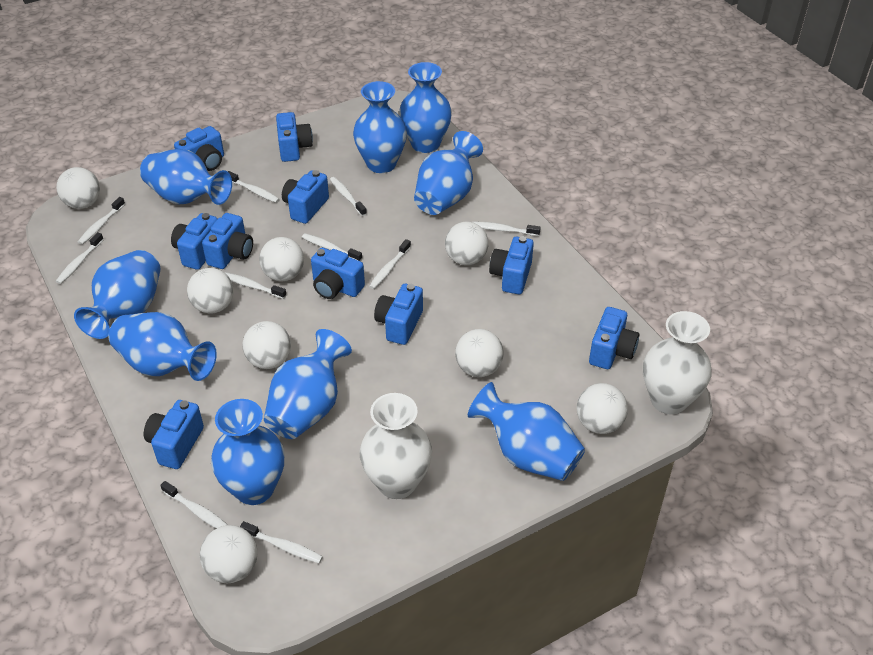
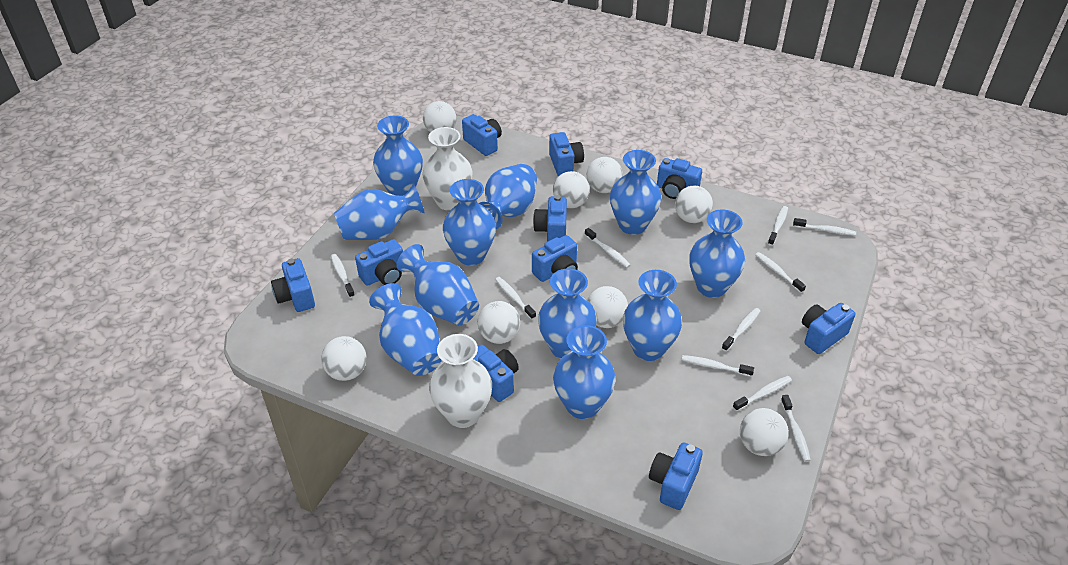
blue vase: 9 -> 11

